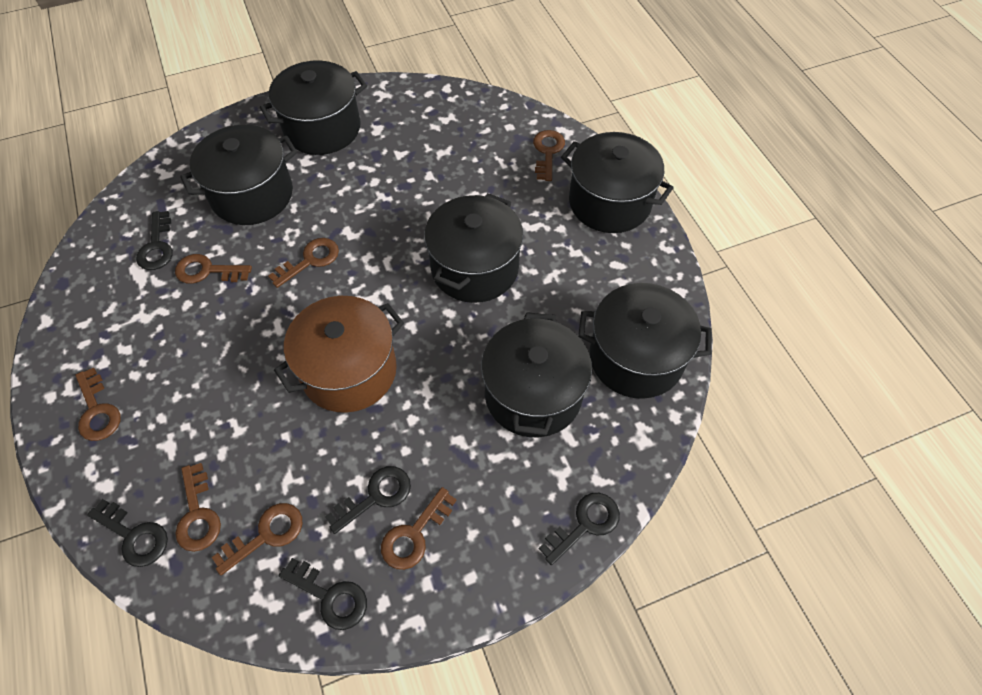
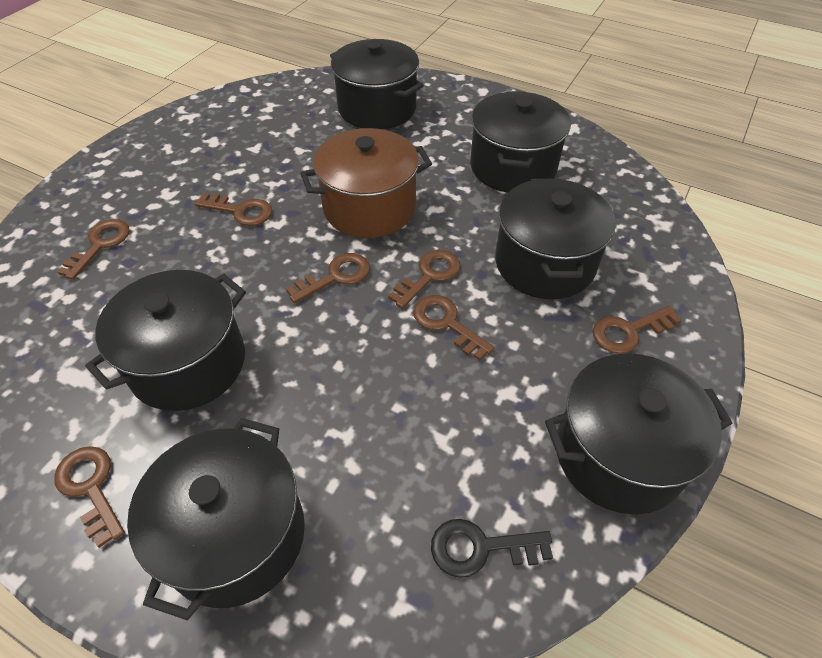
black key: 5 -> 1

